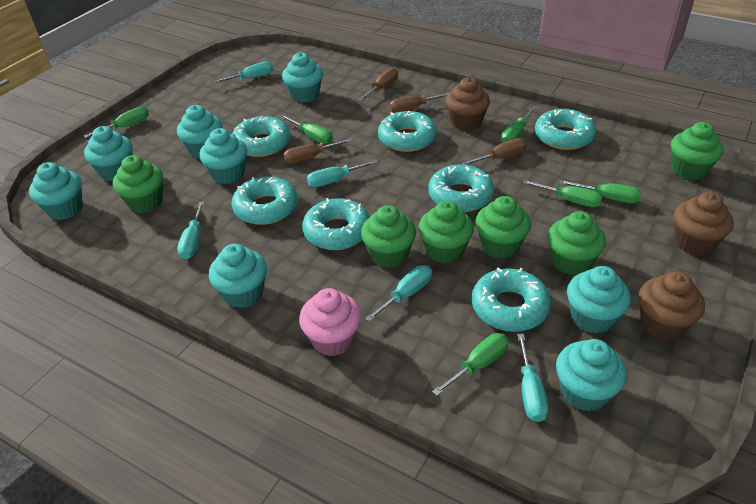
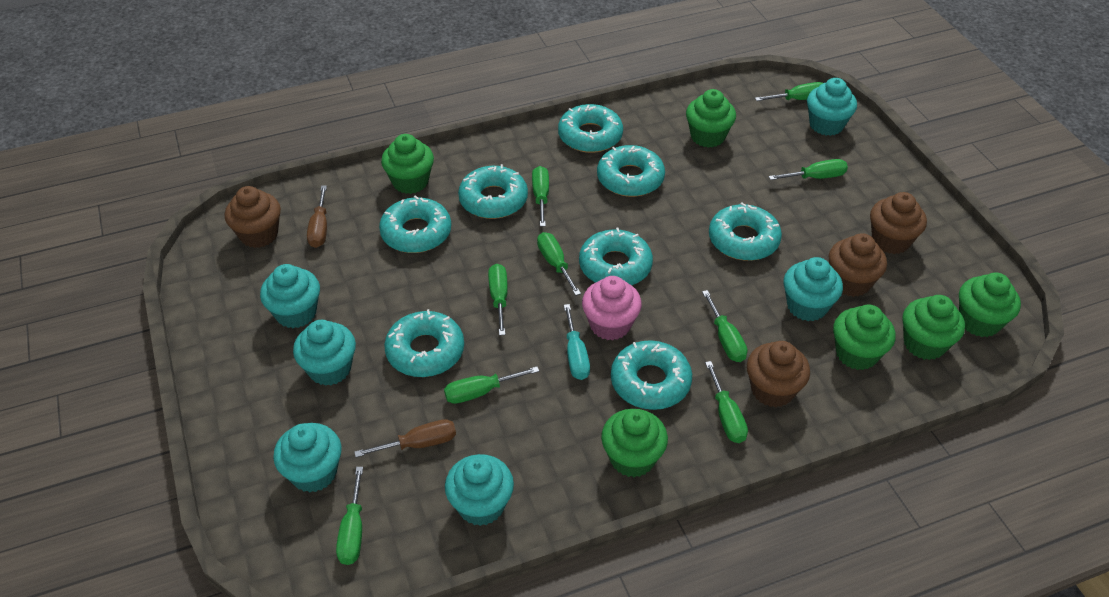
brown cupcake: 3 -> 4
brown screwdriver: 4 -> 2
green screwdriver: 6 -> 9
turquoise cupcake: 8 -> 6
turquoise donut: 7 -> 8
turquoise screwdriver: 5 -> 1

